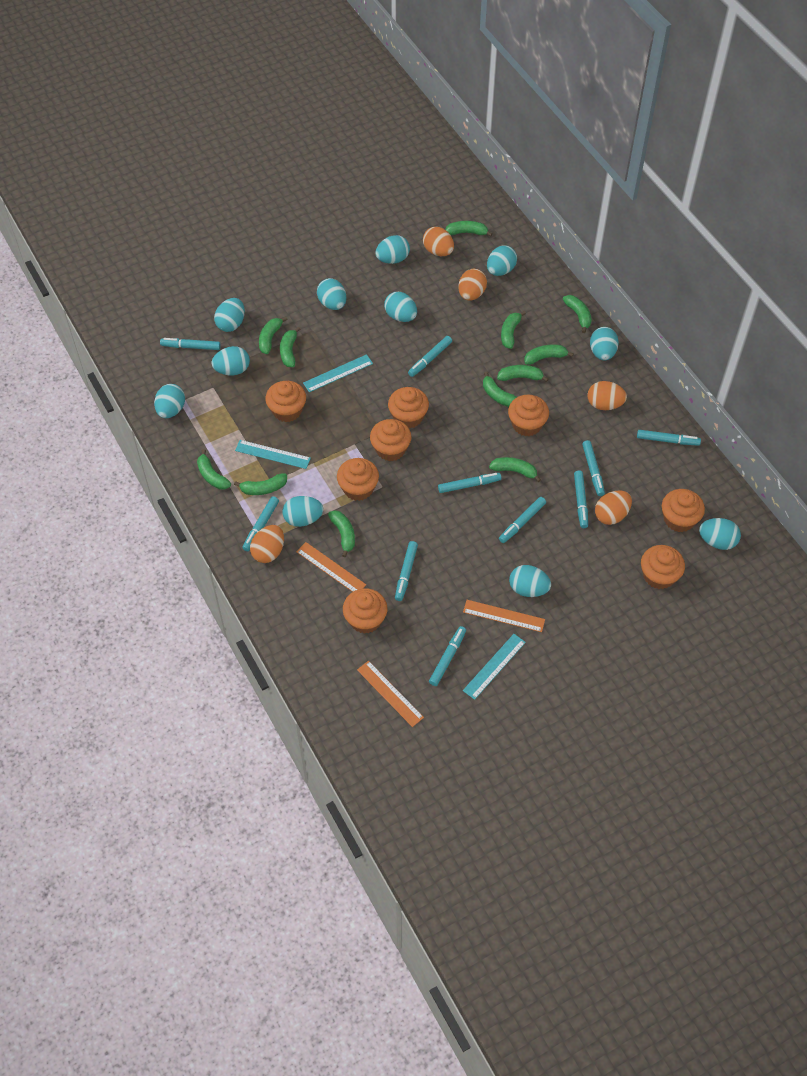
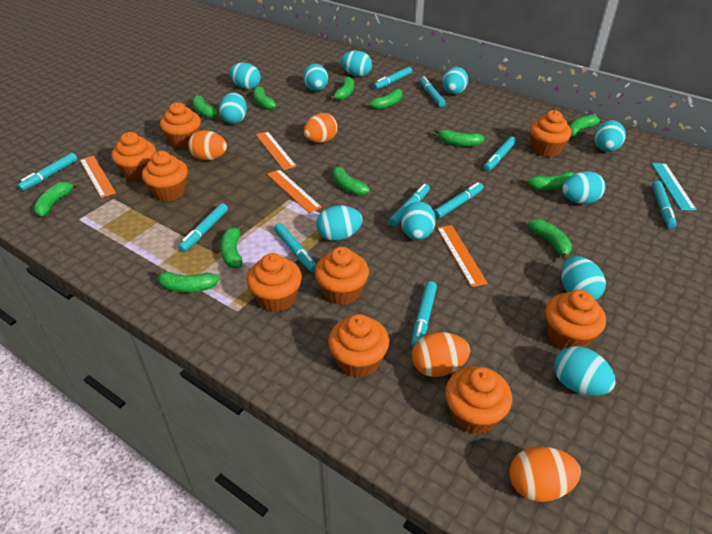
orange cupcake: 8 -> 9
orange egg: 5 -> 4
orange ruler: 3 -> 4
turquoise ruler: 3 -> 1

